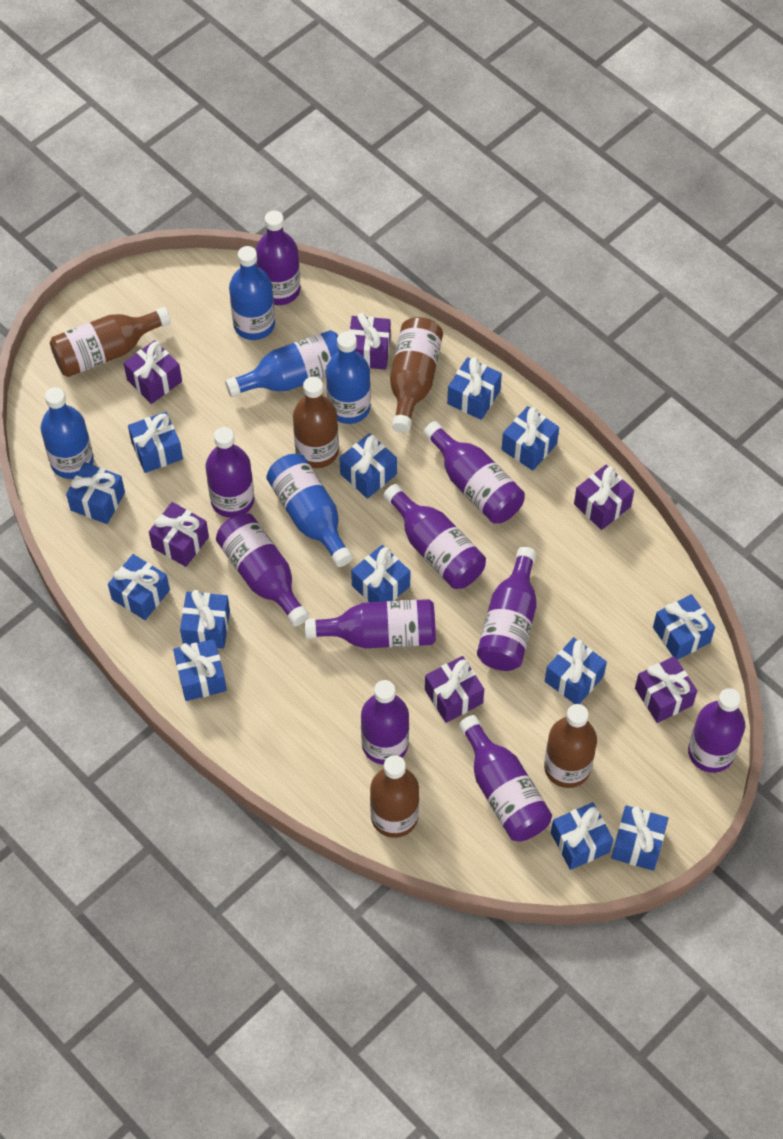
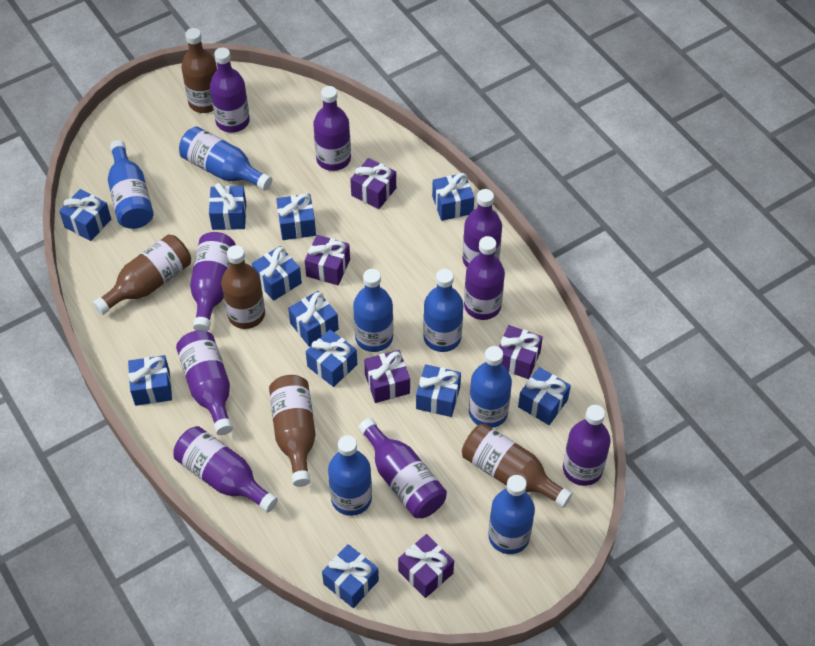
blue bottle: 5 -> 7
blue gift: 13 -> 11
purple bottle: 10 -> 9
purple gift: 6 -> 5

